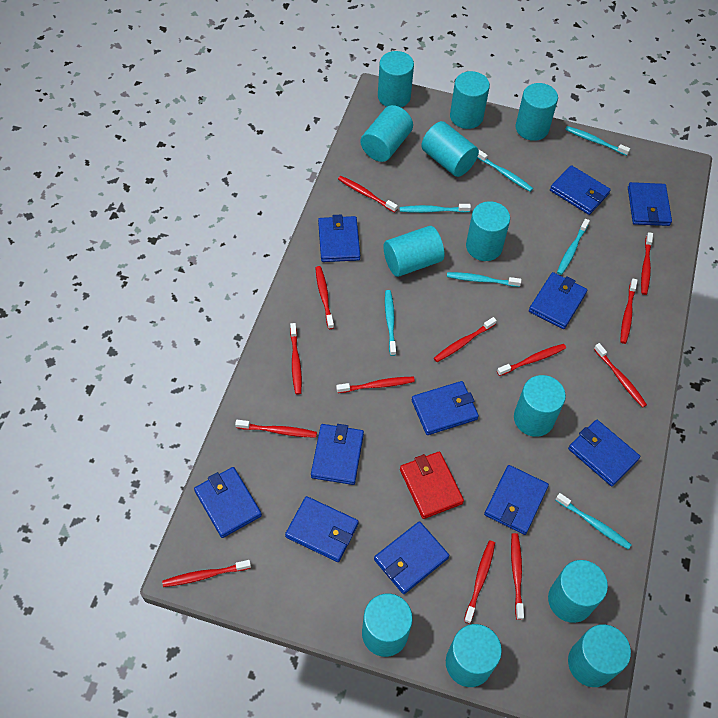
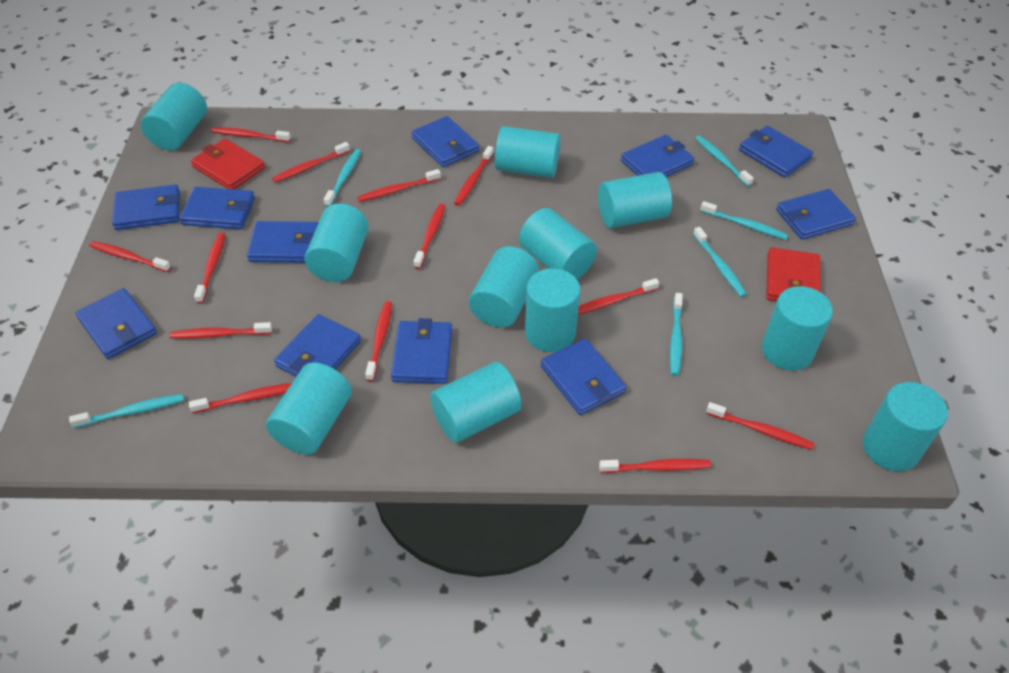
red wallet: 1 -> 2
turquoise cylinder: 12 -> 11
turquoise toothbrush: 7 -> 6

